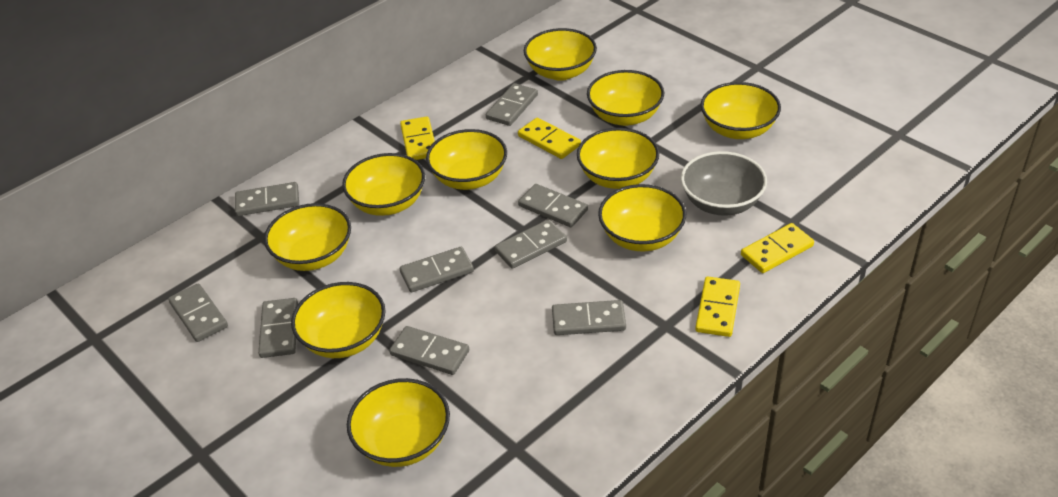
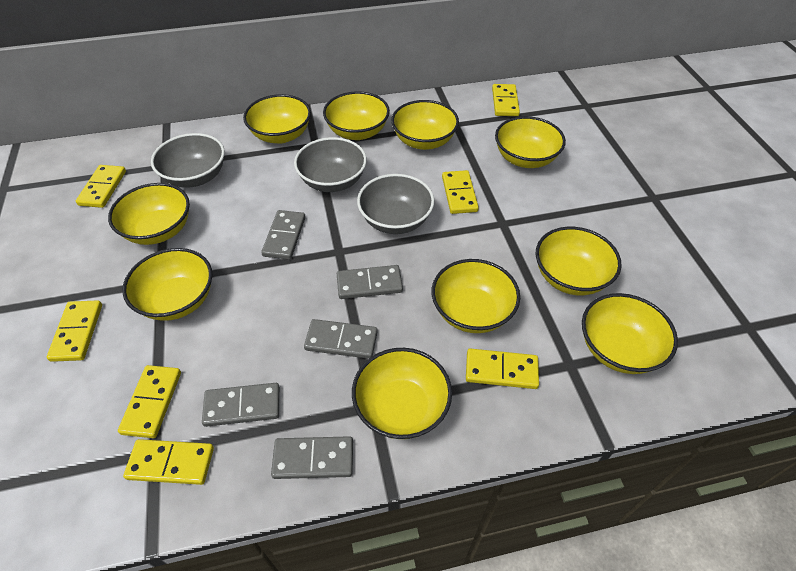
grey bowl: 1 -> 3
grey domino: 9 -> 5
yellow domino: 4 -> 7

